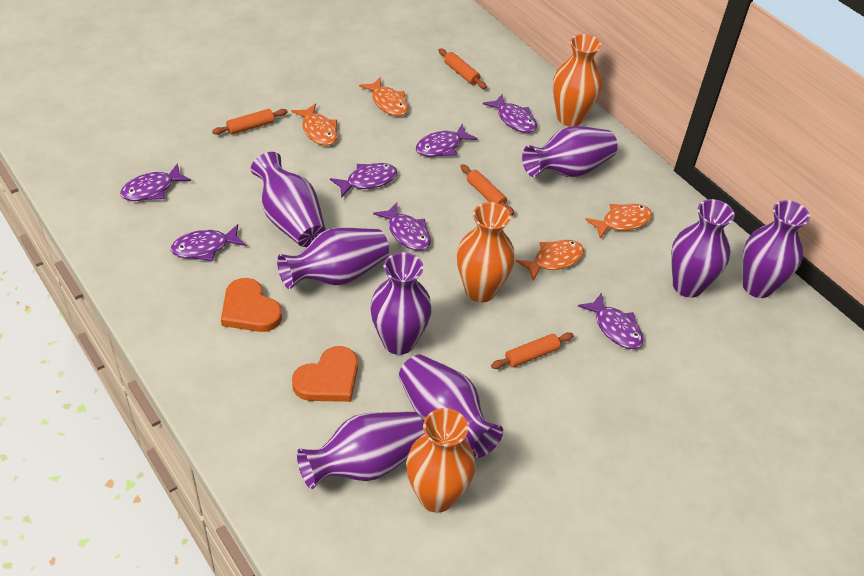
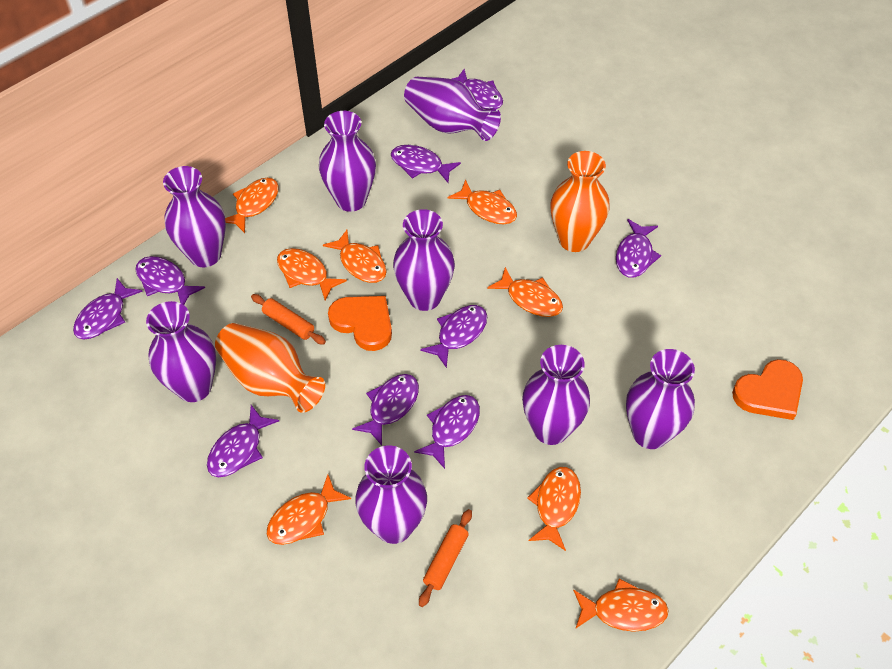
orange fish: 4 -> 8
orange rolling pin: 4 -> 2
orange vase: 3 -> 2
purple fish: 7 -> 9

